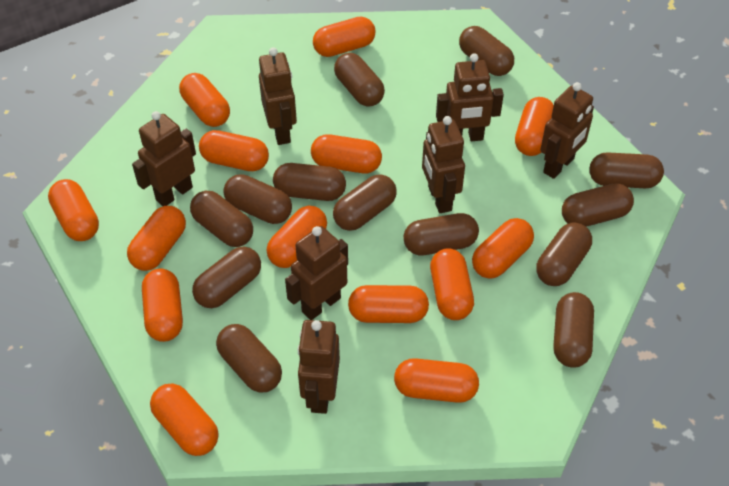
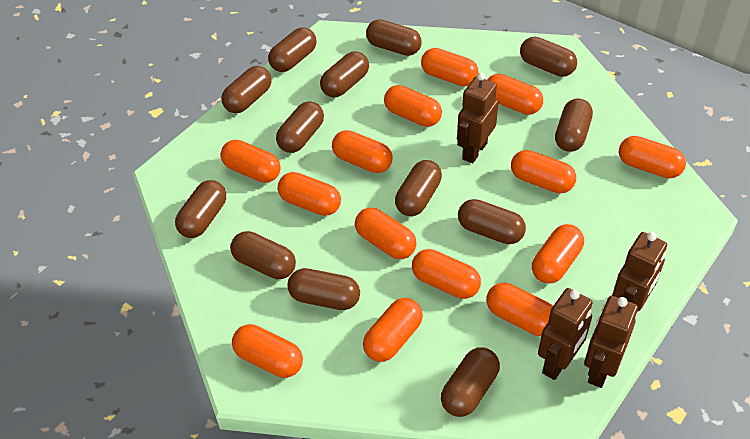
brown robot: 7 -> 4

